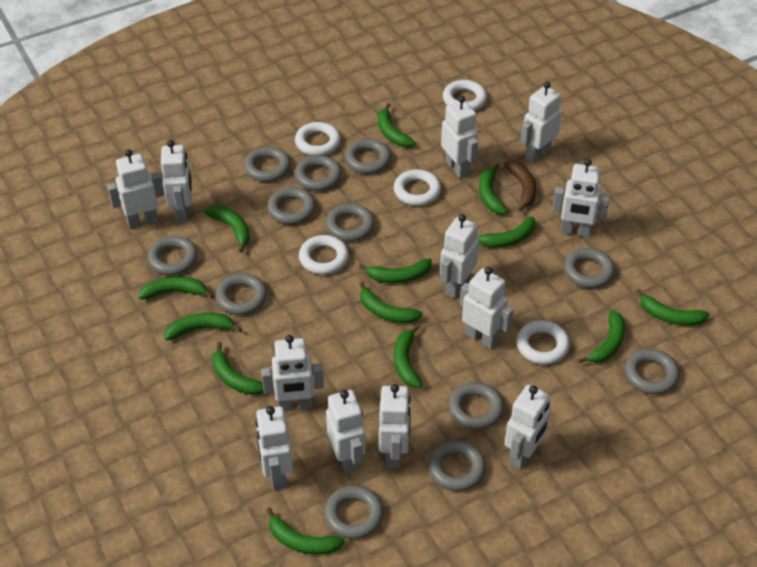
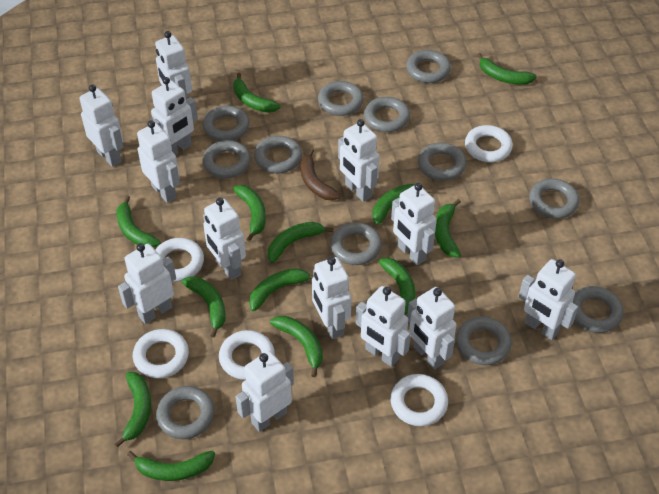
white robot: 12 -> 13

